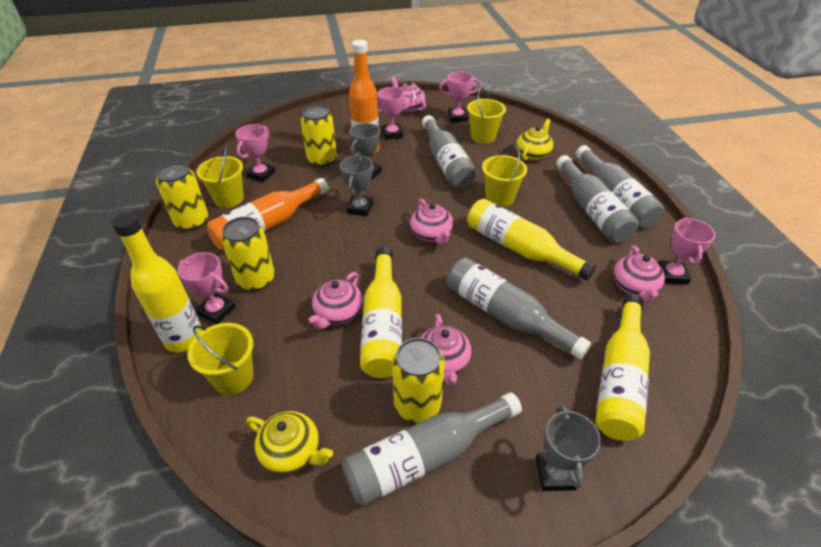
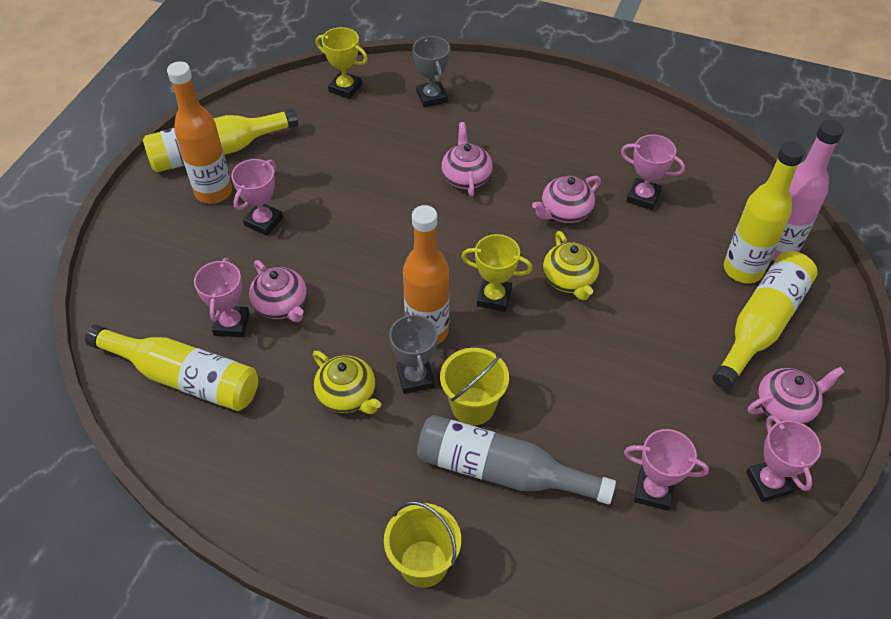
grey bottle: 5 -> 1
grey trophy: 3 -> 2
pink bottle: 0 -> 1
pink teapot: 5 -> 4
yellow bucket: 4 -> 2
yellow can: 4 -> 0
yellow trophy: 0 -> 2

